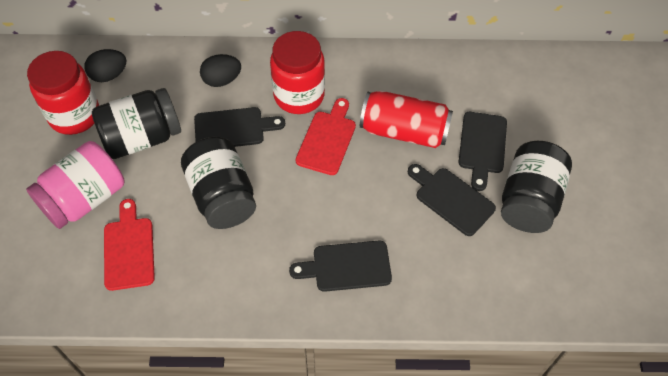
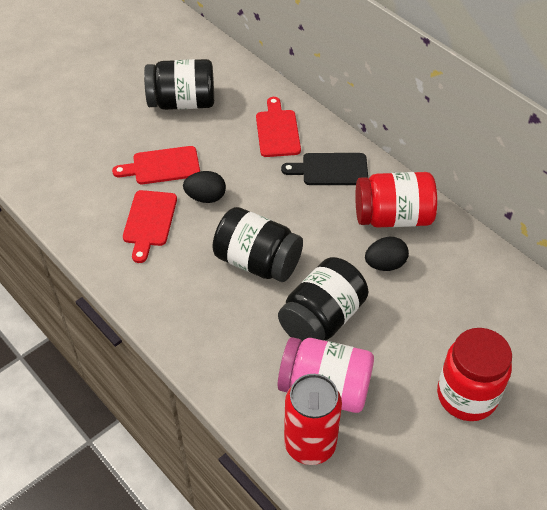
black cutting board: 4 -> 1
red cutting board: 2 -> 3

